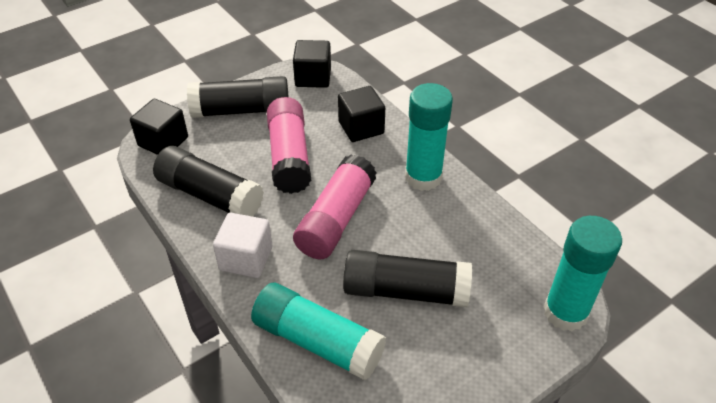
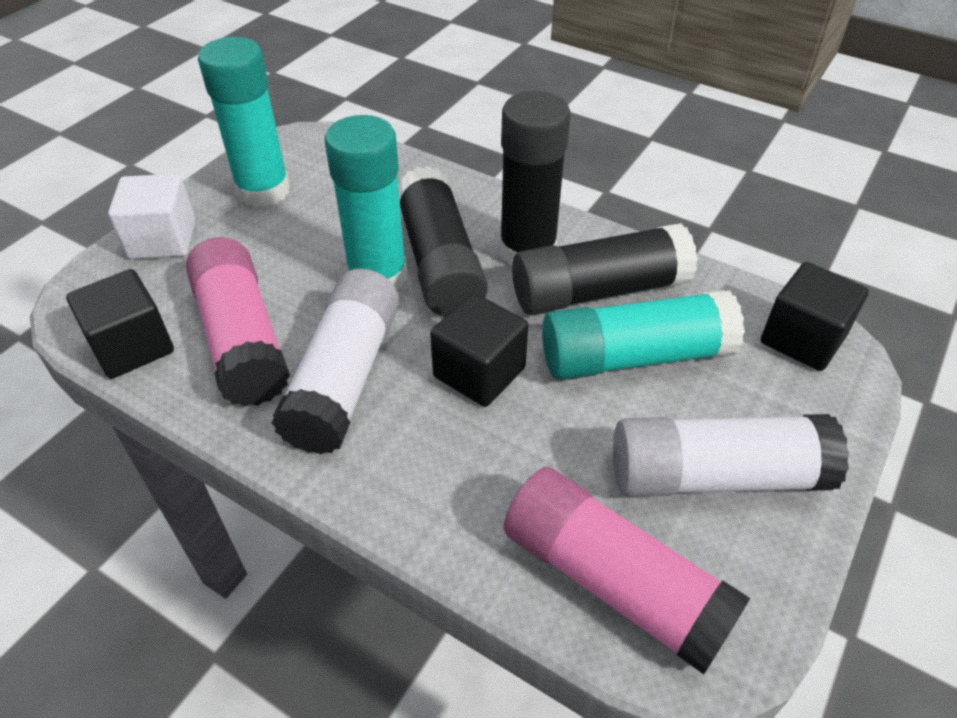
white glue stick: 0 -> 2

